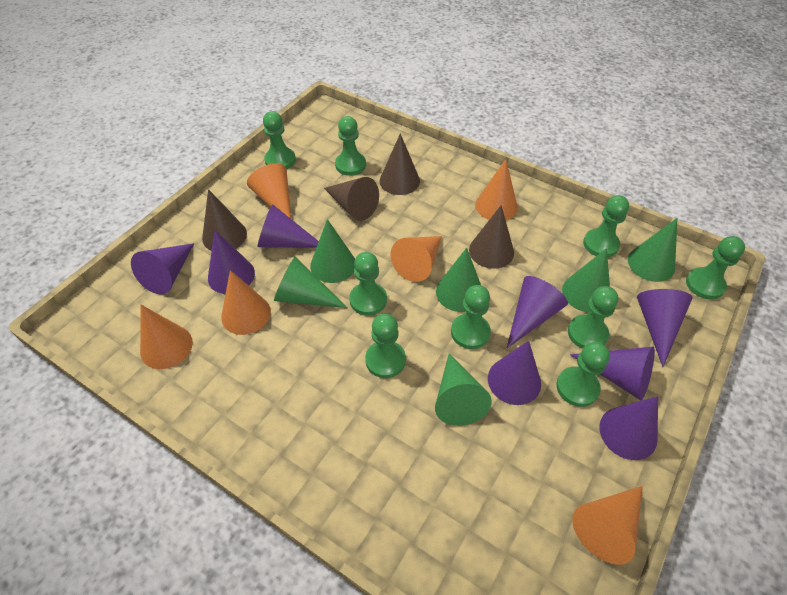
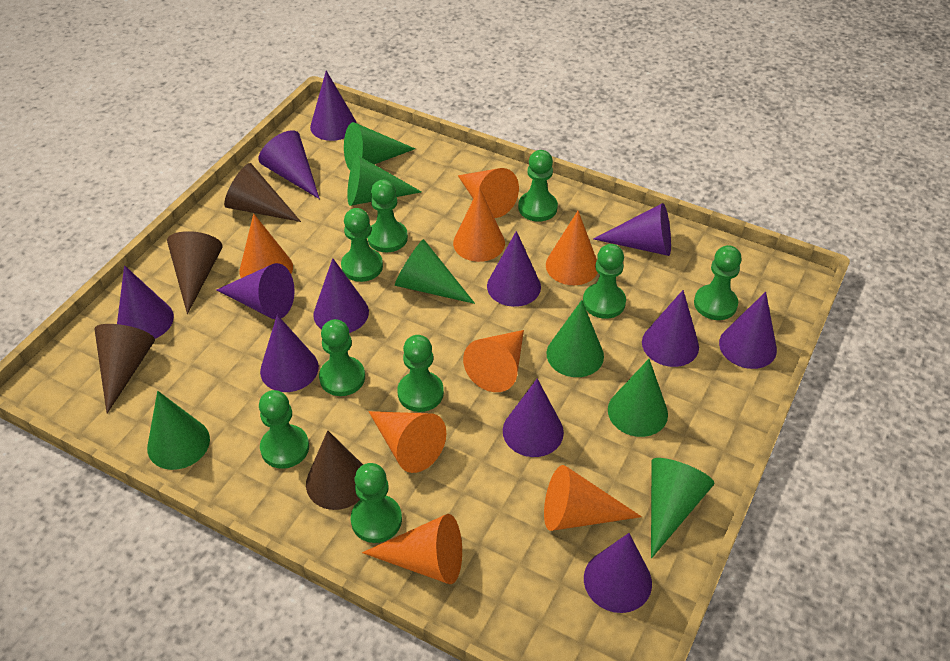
green cone: 6 -> 7
orange cone: 6 -> 8
purple cone: 8 -> 12

